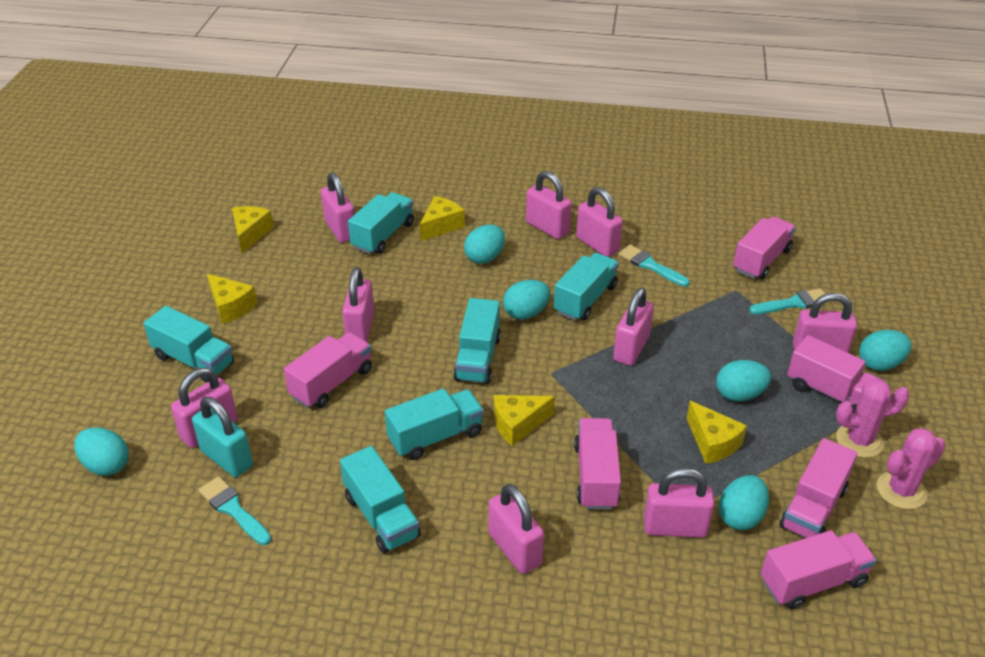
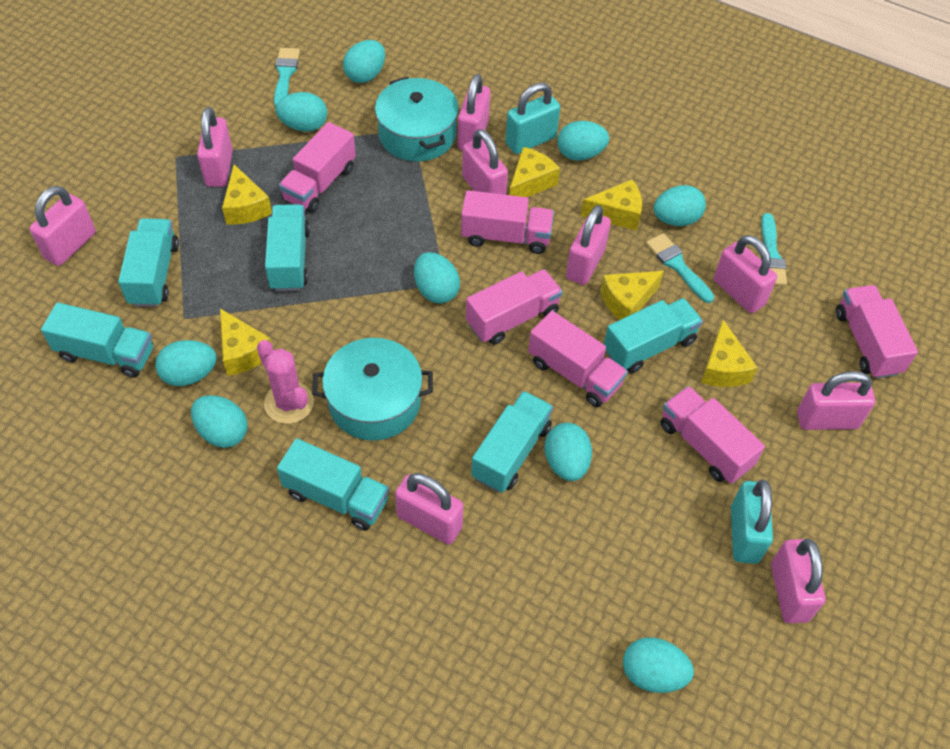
pink cactus: 2 -> 1
turquoise egg: 6 -> 9
turquoise padlock: 1 -> 2
turquoise pot: 0 -> 2
yellow cheese: 5 -> 6

